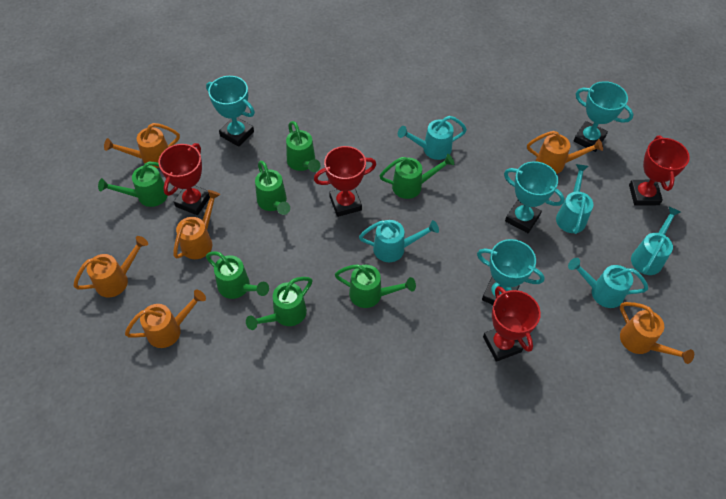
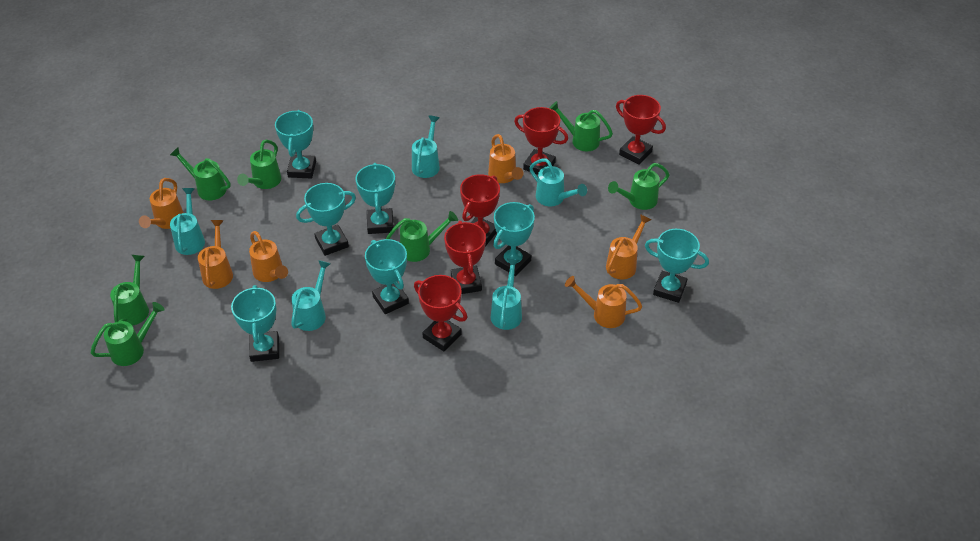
red trophy: 4 -> 5
turquoise trophy: 4 -> 7

